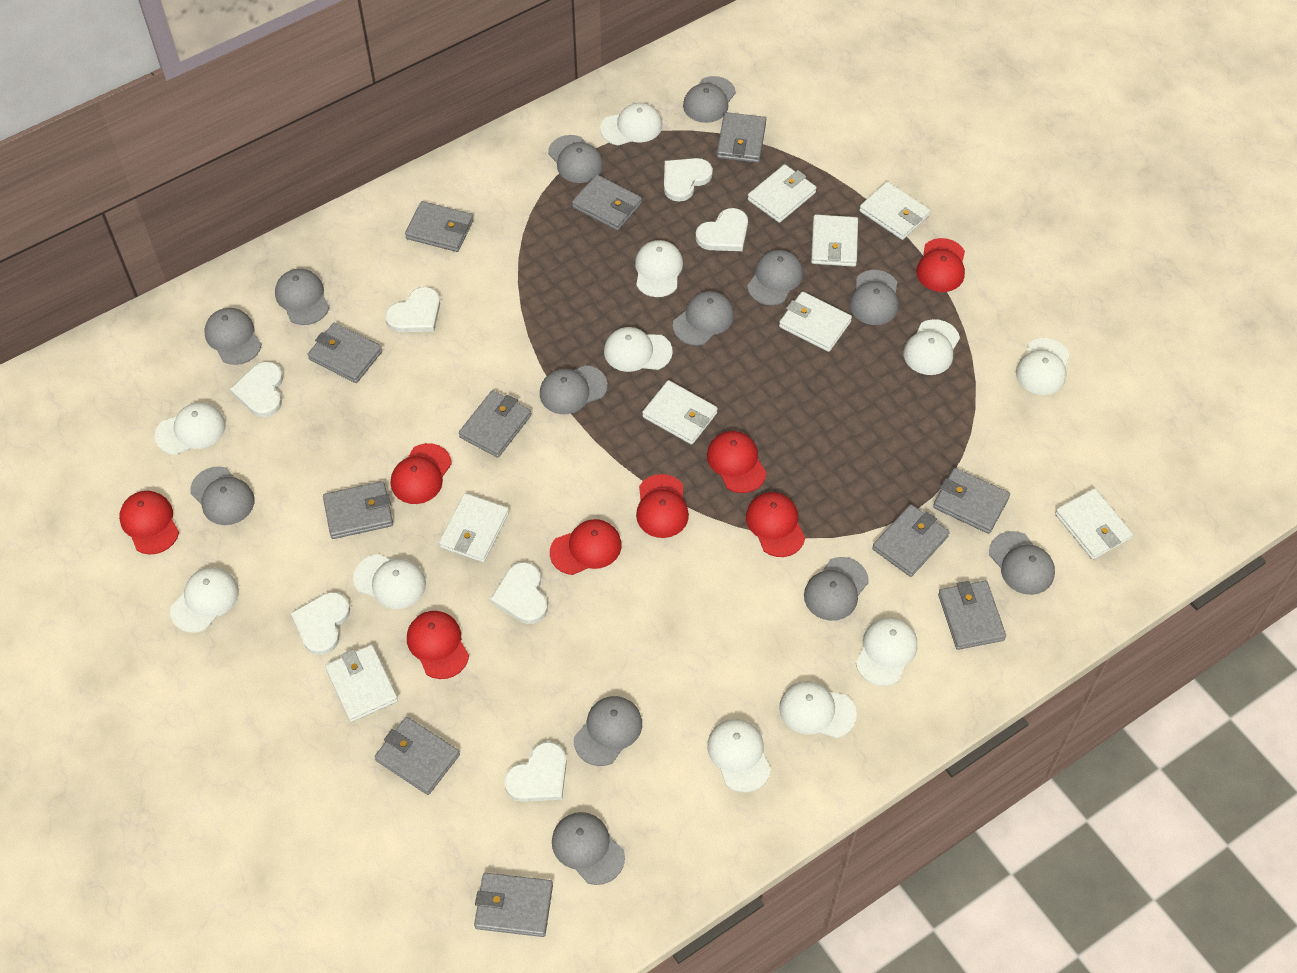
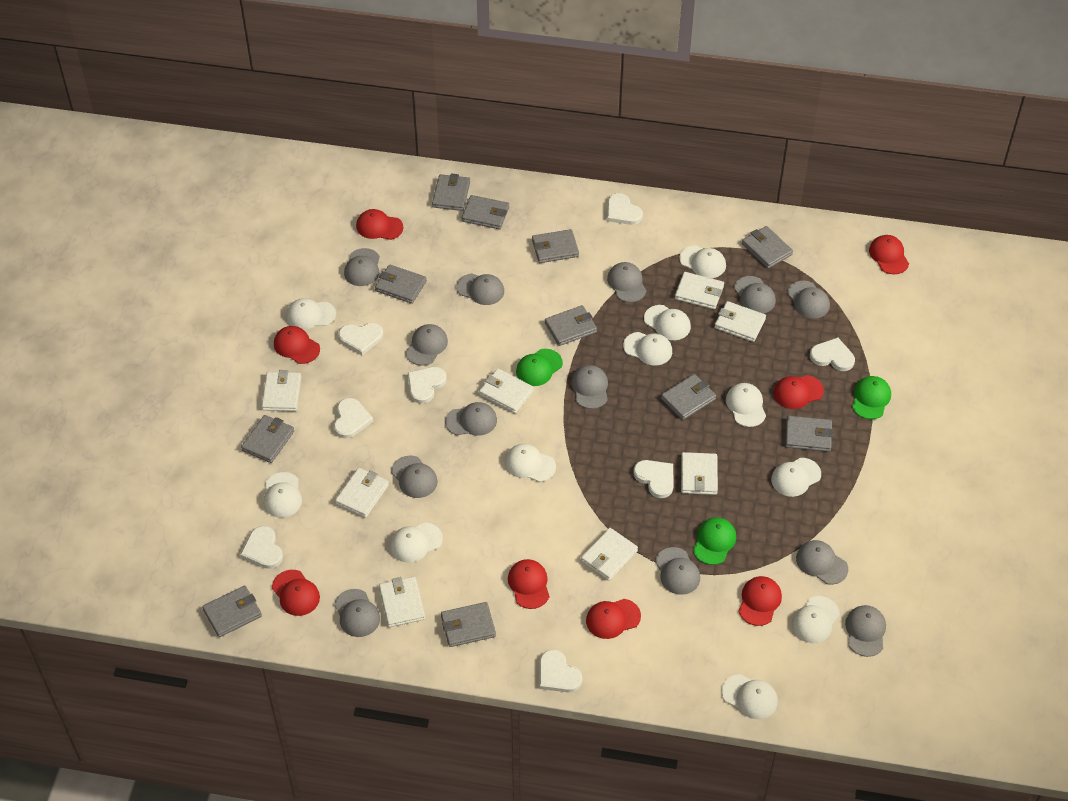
green cap: 0 -> 3
white heart: 7 -> 8

